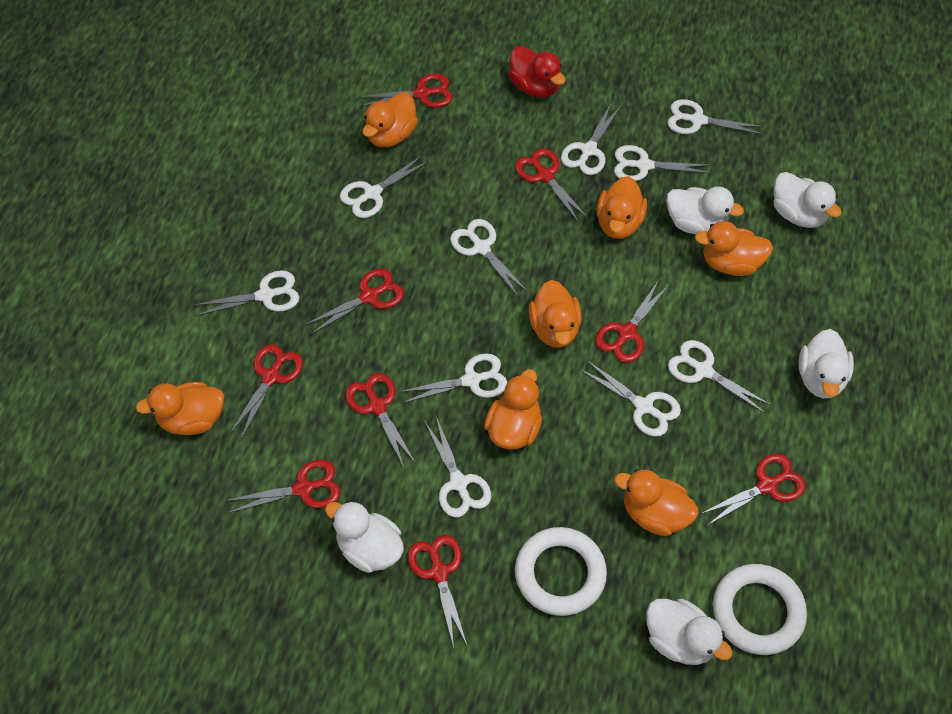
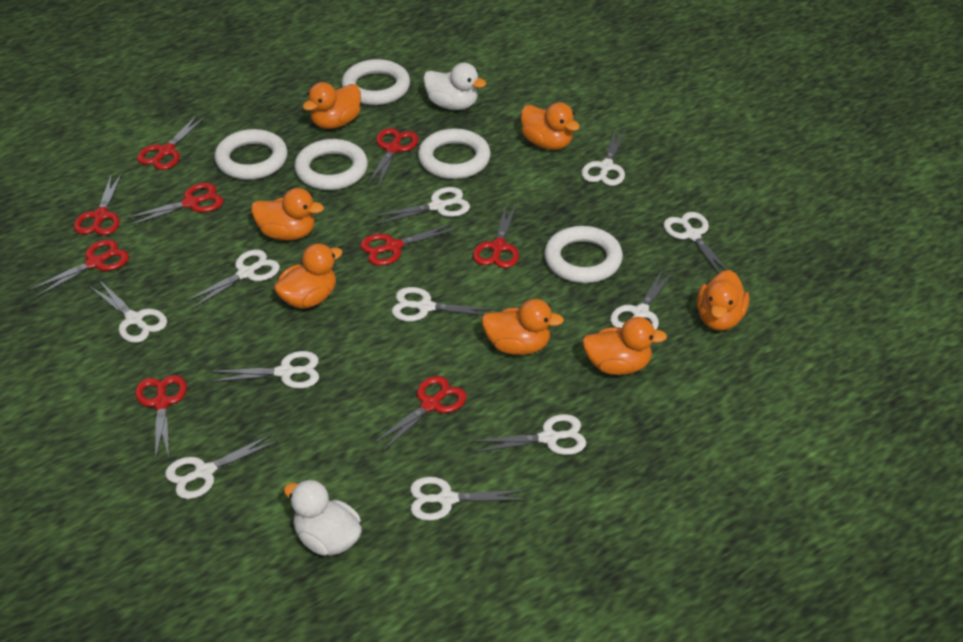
red duck: 1 -> 0
white duck: 5 -> 2
white ring: 2 -> 5
white scissors: 10 -> 11

